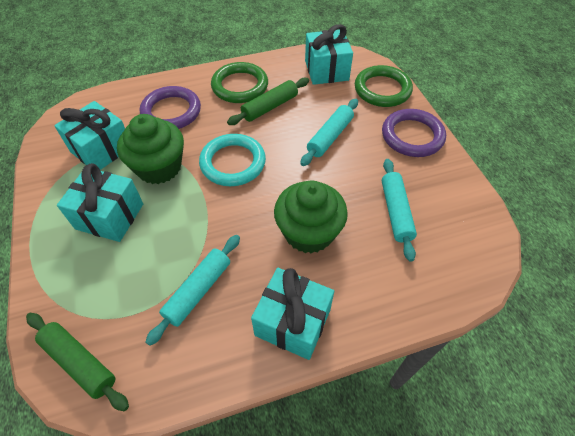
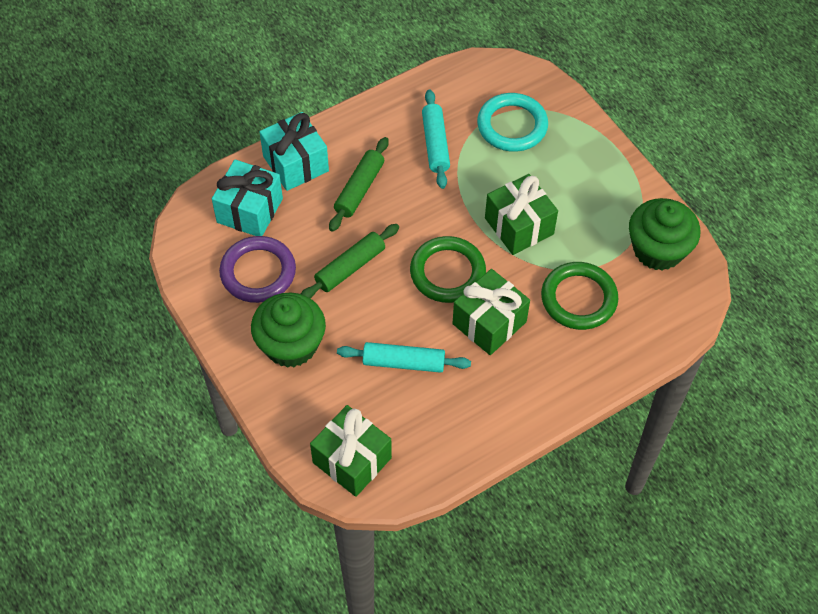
green gift: 0 -> 3
purple ring: 2 -> 1
turquoise gift: 4 -> 2
turquoise rolling pin: 3 -> 2

